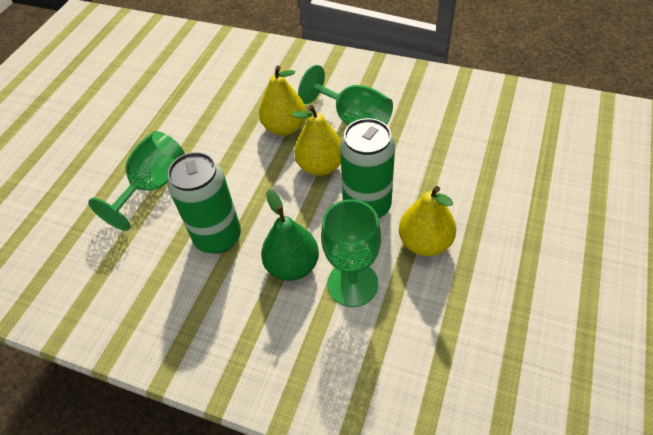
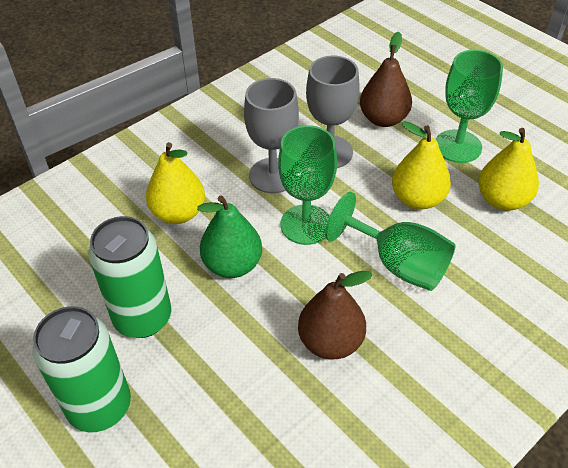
brown pear: 0 -> 2
grey goblet: 0 -> 2

